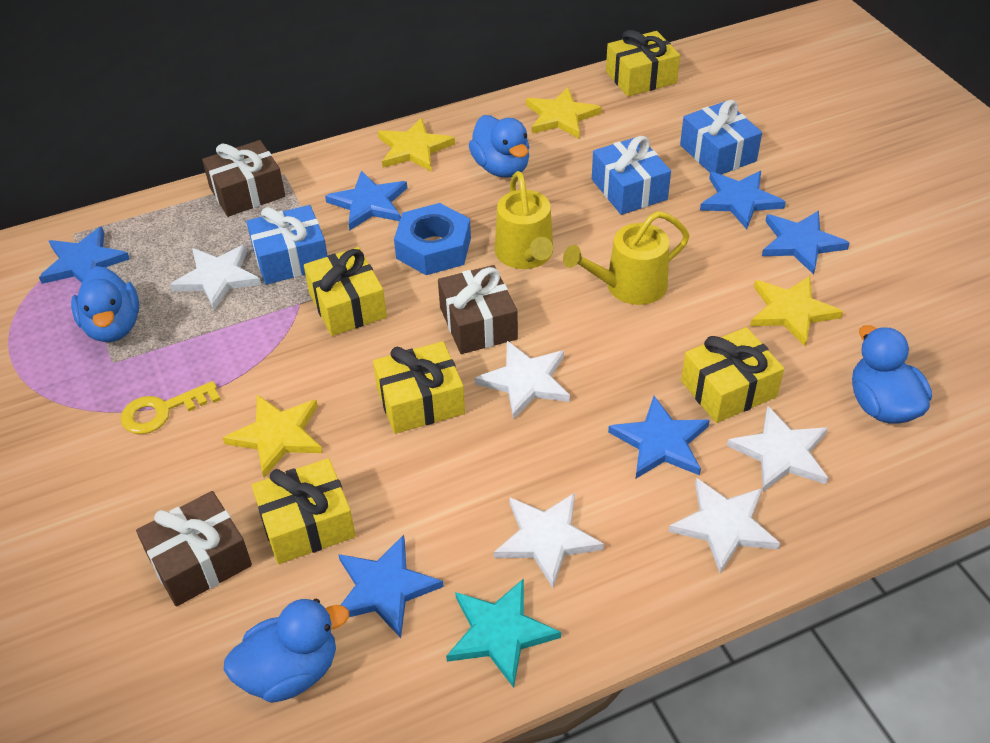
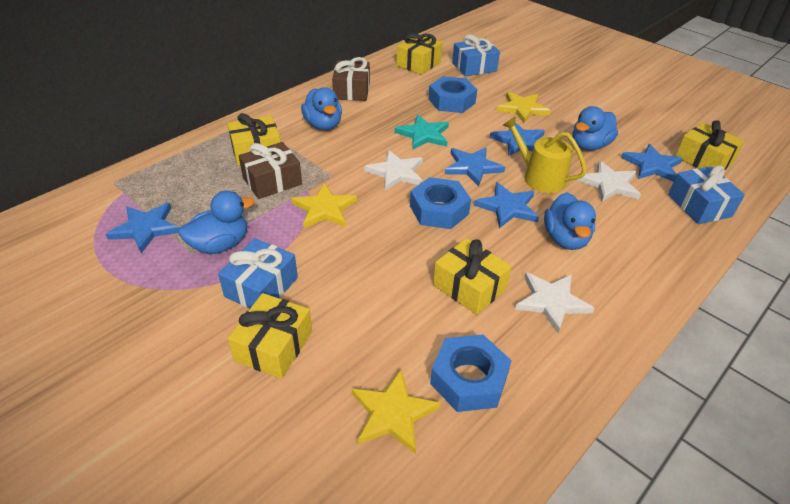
blue nut: 1 -> 3
blue star: 6 -> 5
brown gift: 3 -> 2
white star: 5 -> 3
yellow key: 1 -> 0
yellow star: 4 -> 3
yellow watering can: 2 -> 1

